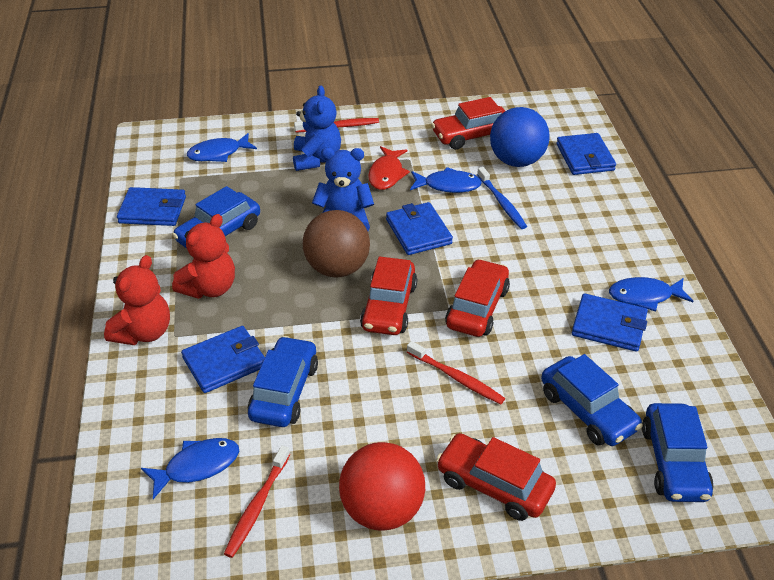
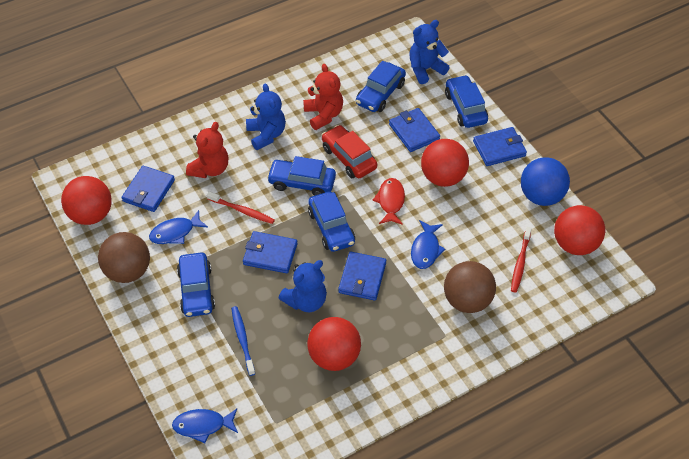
blue car: 4 -> 5
blue fish: 4 -> 3
blue teddy bear: 2 -> 3
brown ball: 1 -> 2
red ball: 1 -> 4
red car: 4 -> 1
red toothbrush: 3 -> 2

